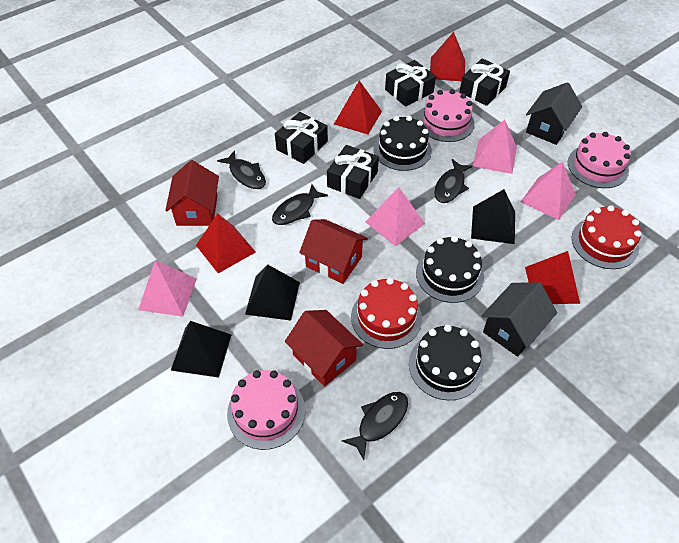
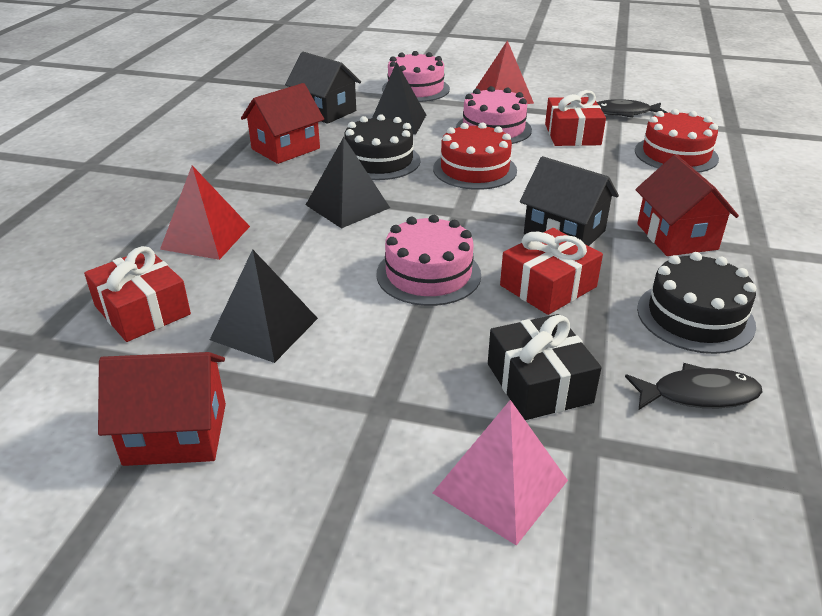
black cake: 3 -> 2
black fish: 4 -> 2
black gift: 4 -> 1
pink pyramid: 4 -> 1
red gift: 0 -> 3
red pyramid: 4 -> 2

